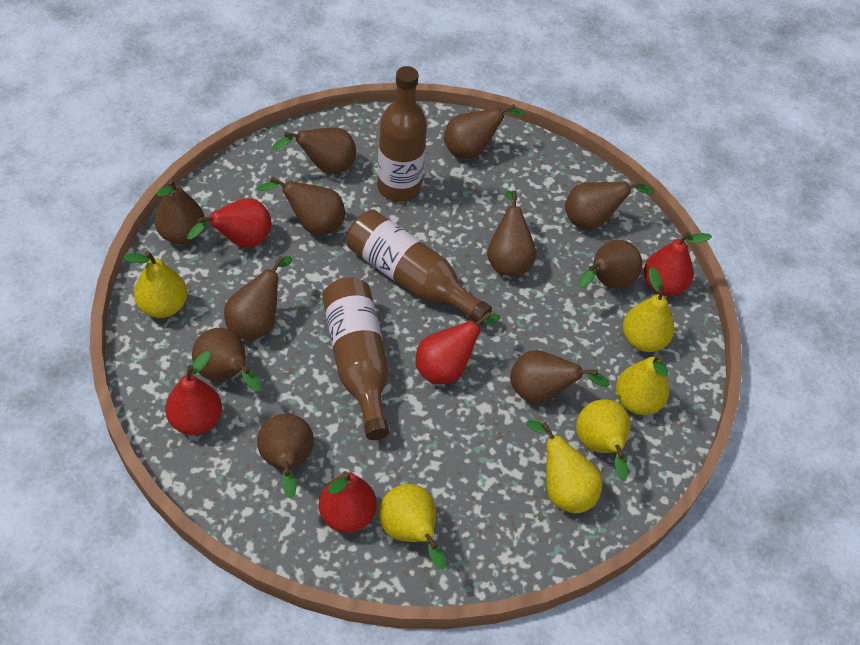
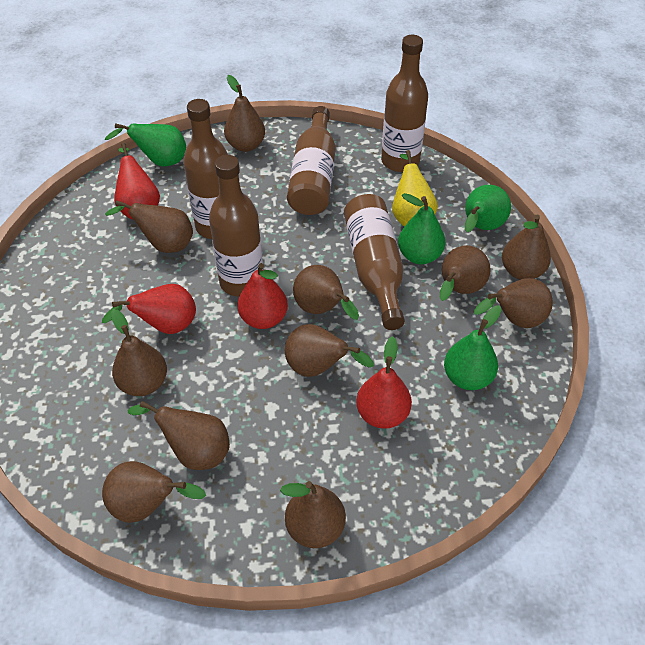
brown bottle: 3 -> 5
green pear: 0 -> 4
red pear: 5 -> 4
yellow pear: 6 -> 1

